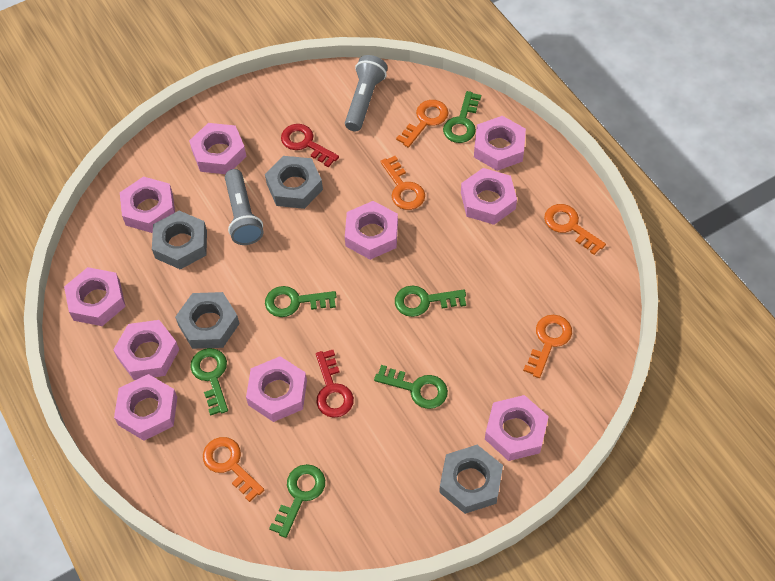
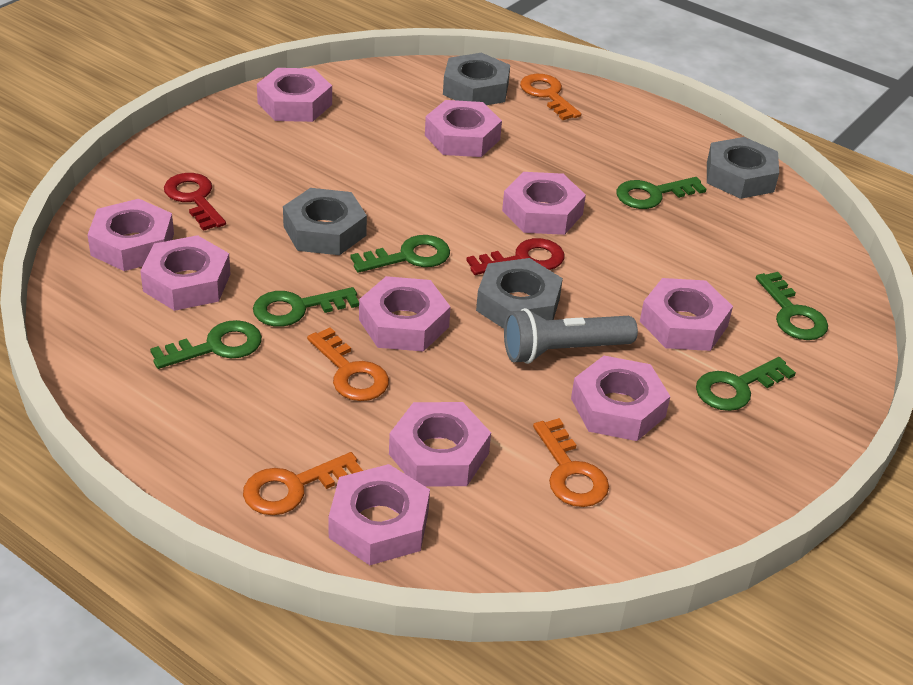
grey flashlight: 2 -> 1
orange key: 5 -> 4

